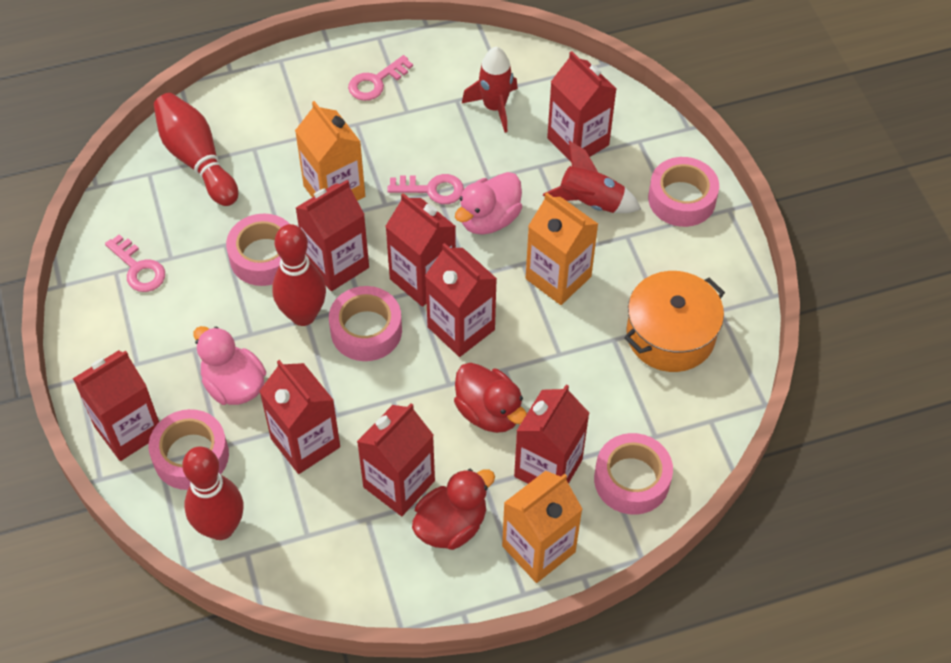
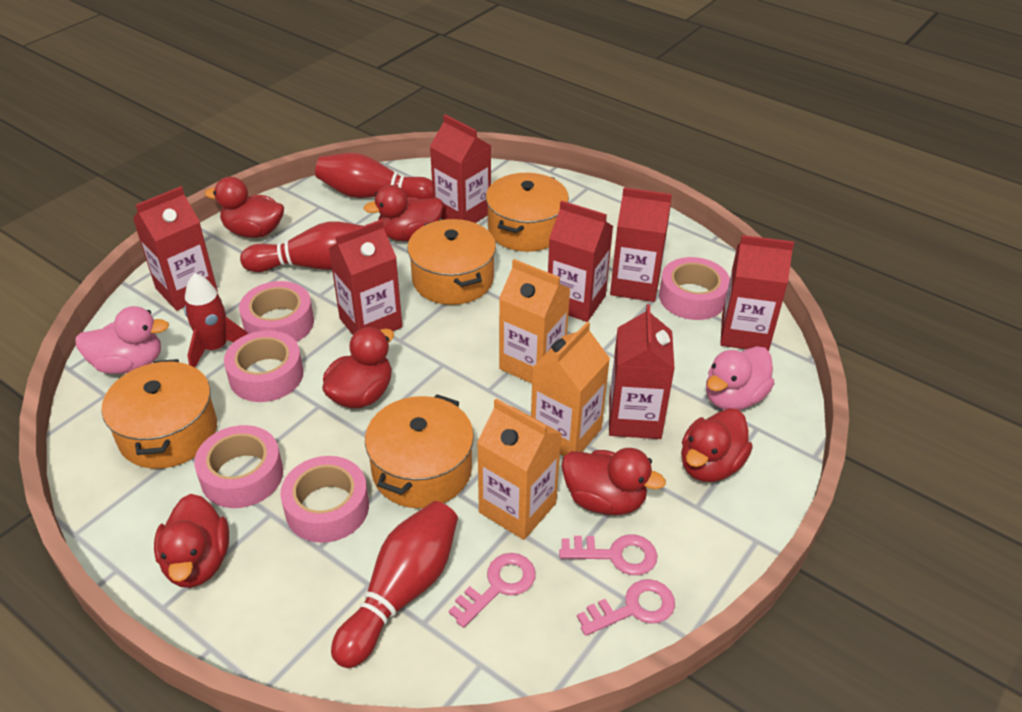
orange pot: 1 -> 4
red carton: 8 -> 7
red duck: 2 -> 6
red rocket: 2 -> 1

